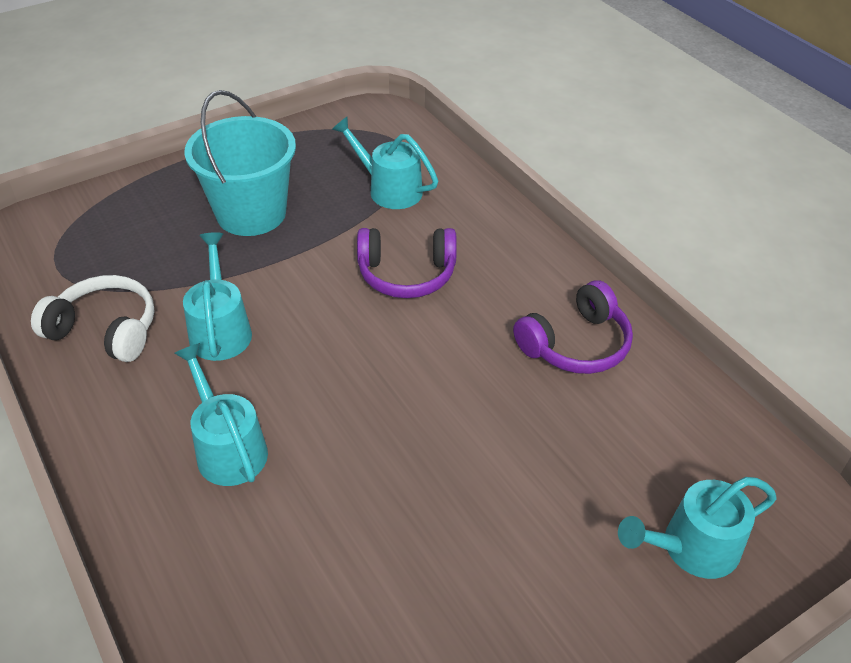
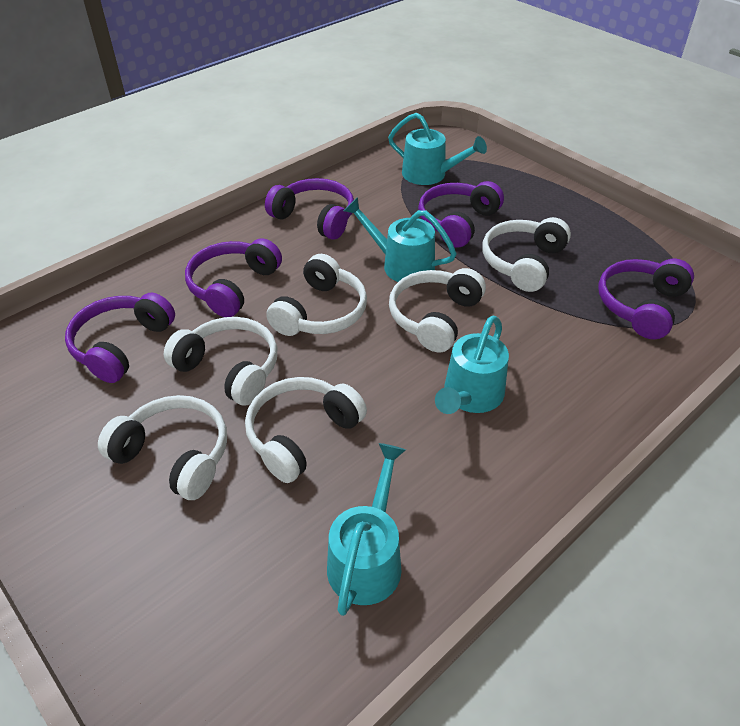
purple headphones: 2 -> 5
turquoise bucket: 1 -> 0
white headphones: 1 -> 6

